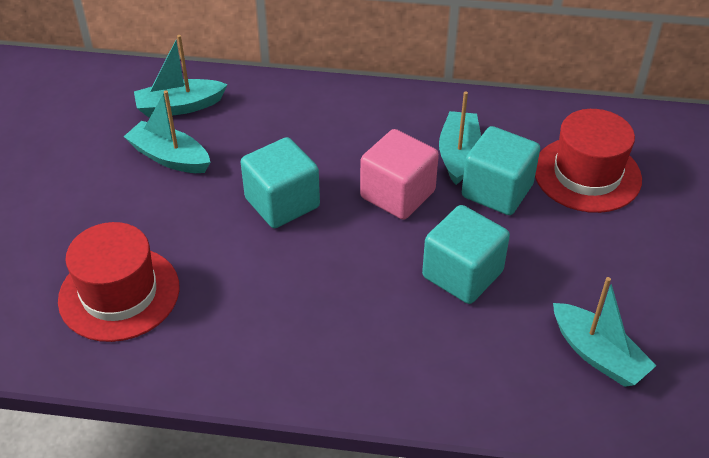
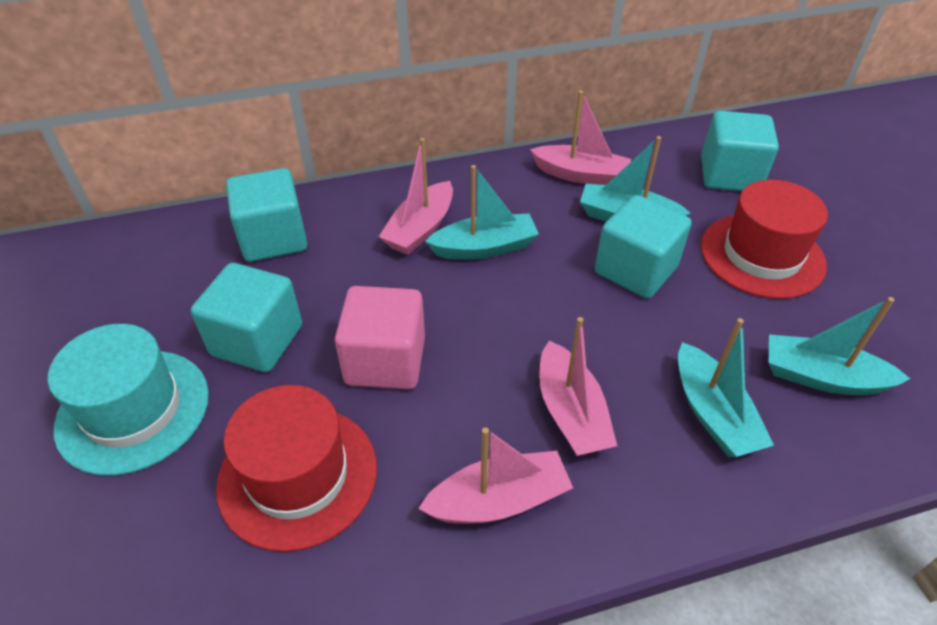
pink boat: 0 -> 4
turquoise cube: 3 -> 4
turquoise hat: 0 -> 1

